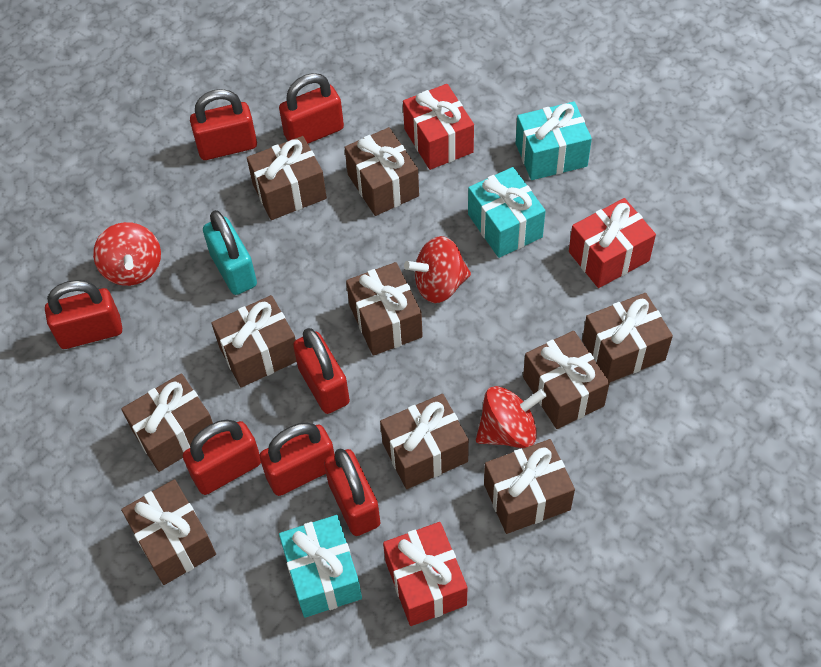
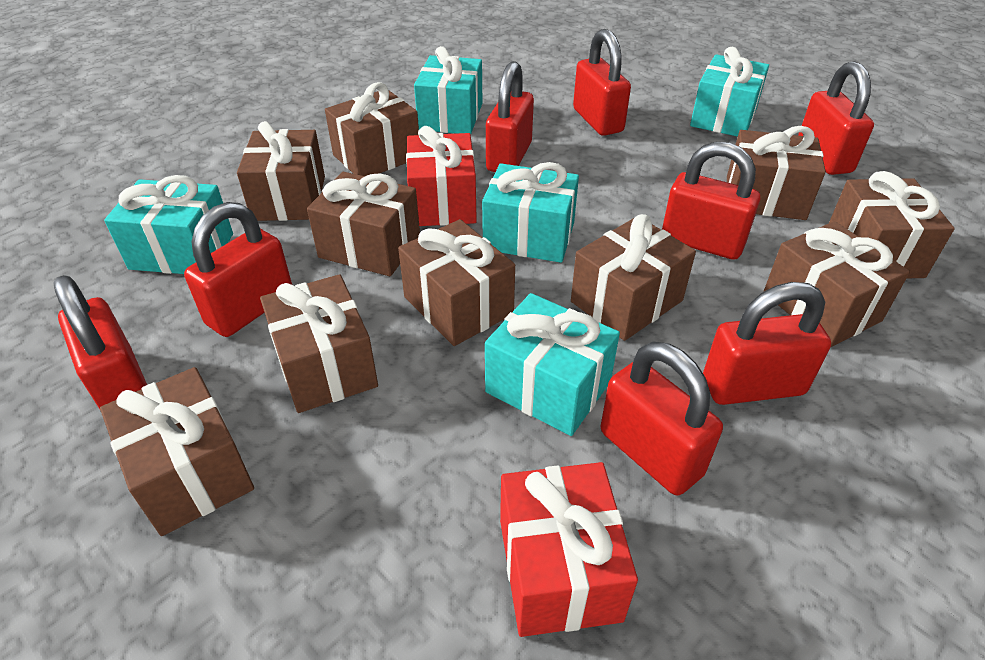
red gift: 3 -> 2
red padlock: 7 -> 8
red spinning top: 3 -> 0
turquoise gift: 3 -> 5
turquoise padlock: 1 -> 0

